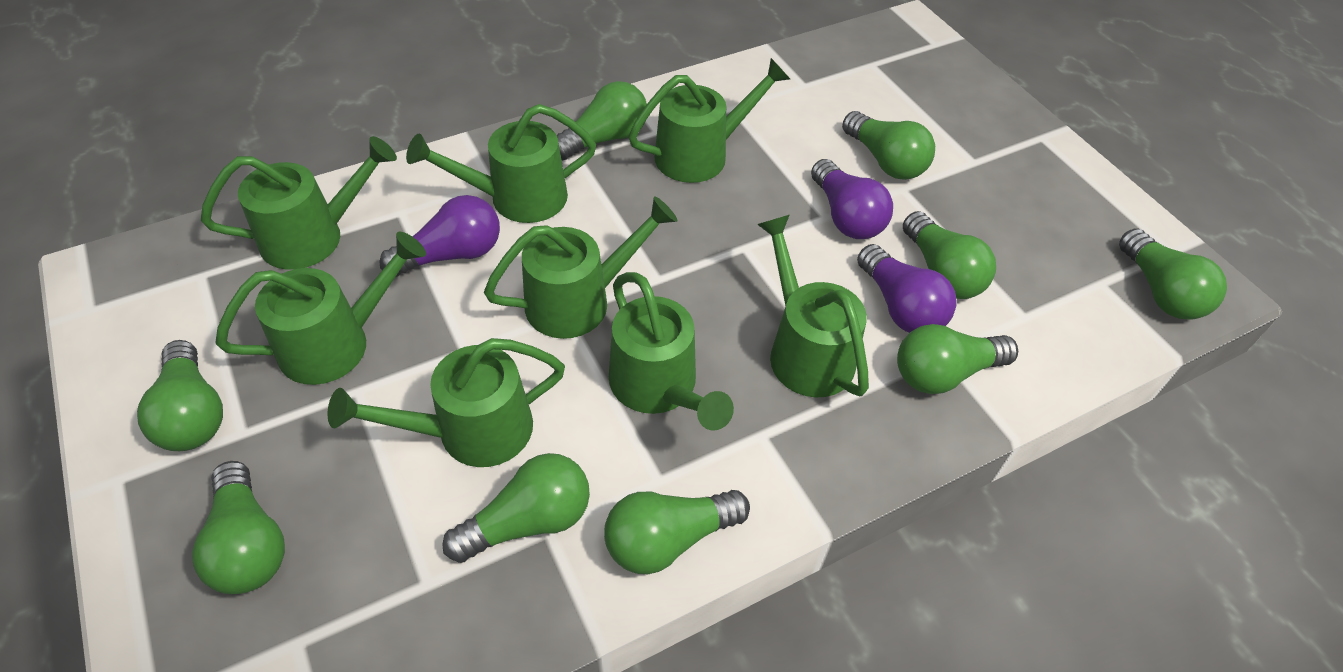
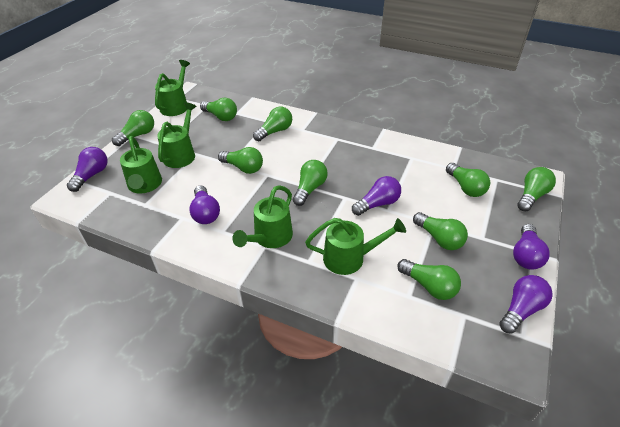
green watering can: 8 -> 5
purple light bulb: 3 -> 5

